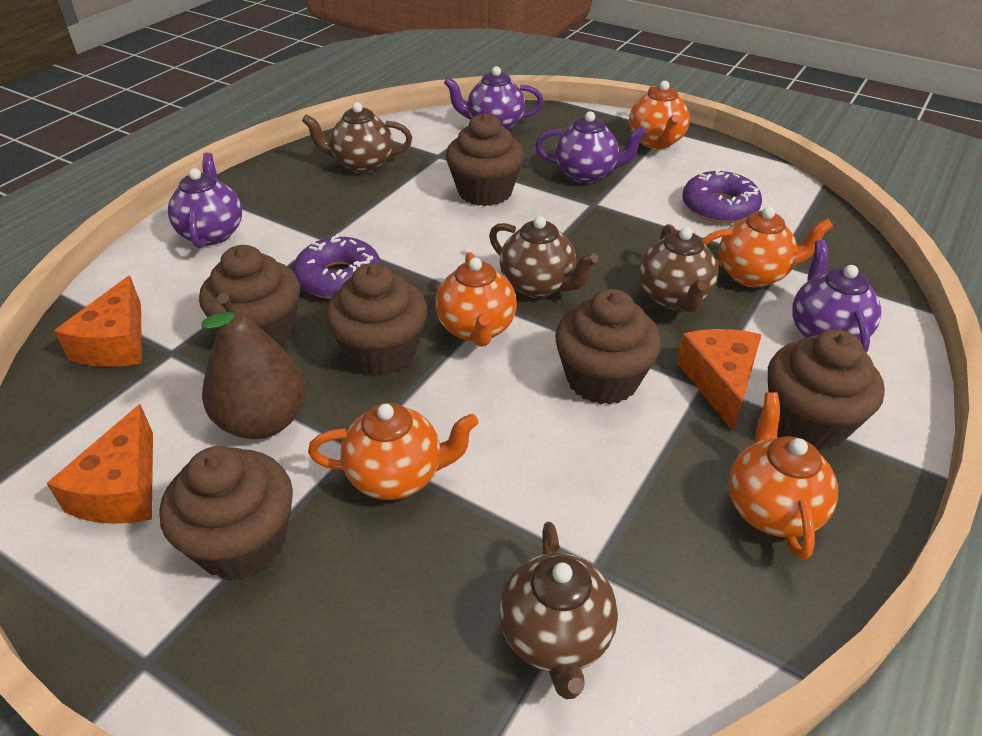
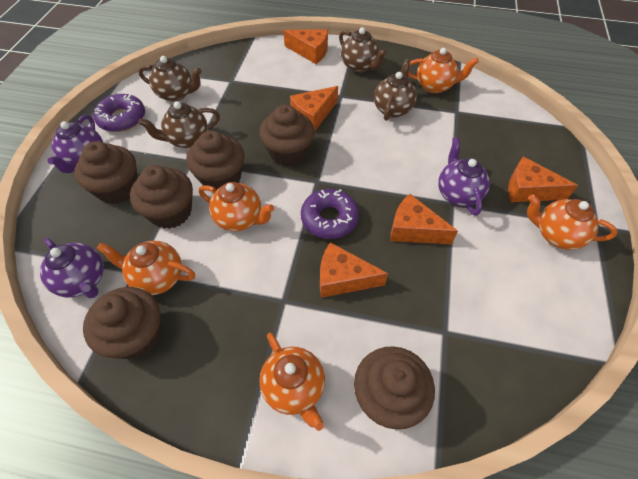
brown pear: 1 -> 0
orange cheese: 3 -> 5
purple teapot: 4 -> 3

